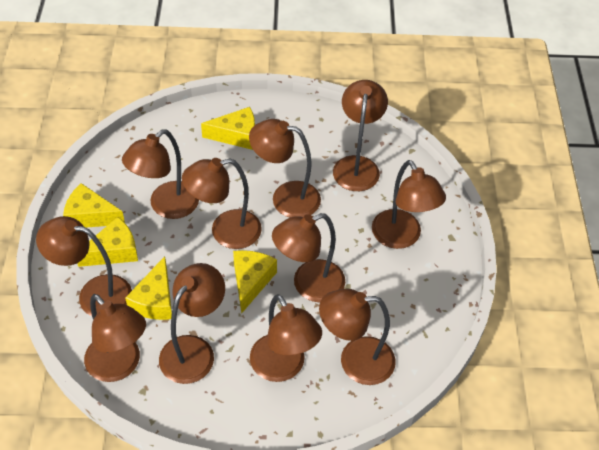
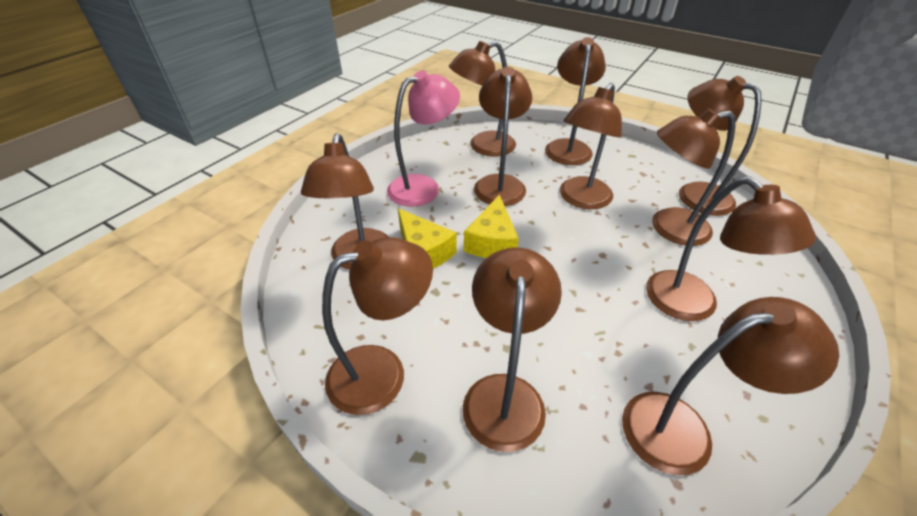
pink lamp: 0 -> 1
yellow cheese: 5 -> 2

